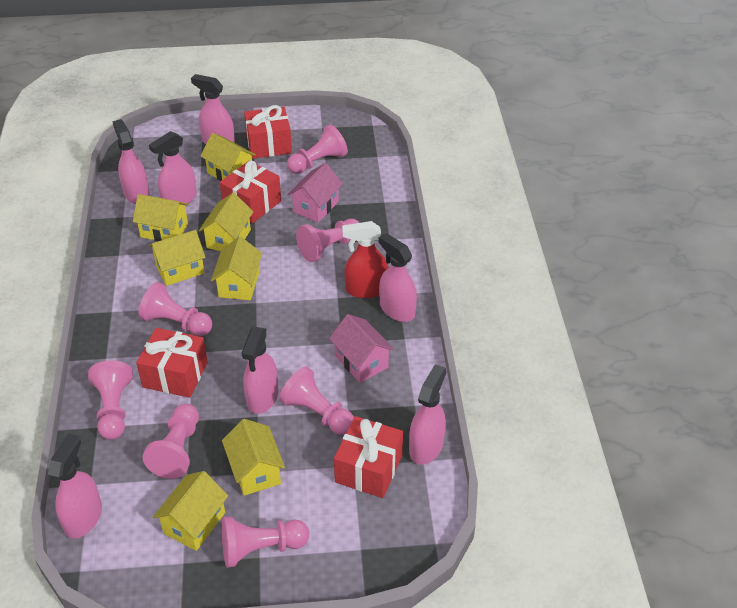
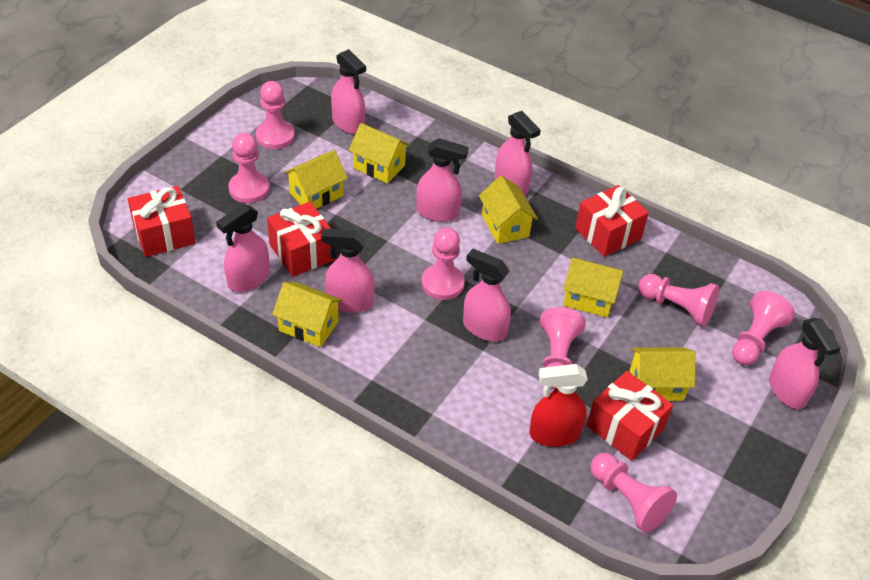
pink house: 2 -> 0
yellow house: 7 -> 6

